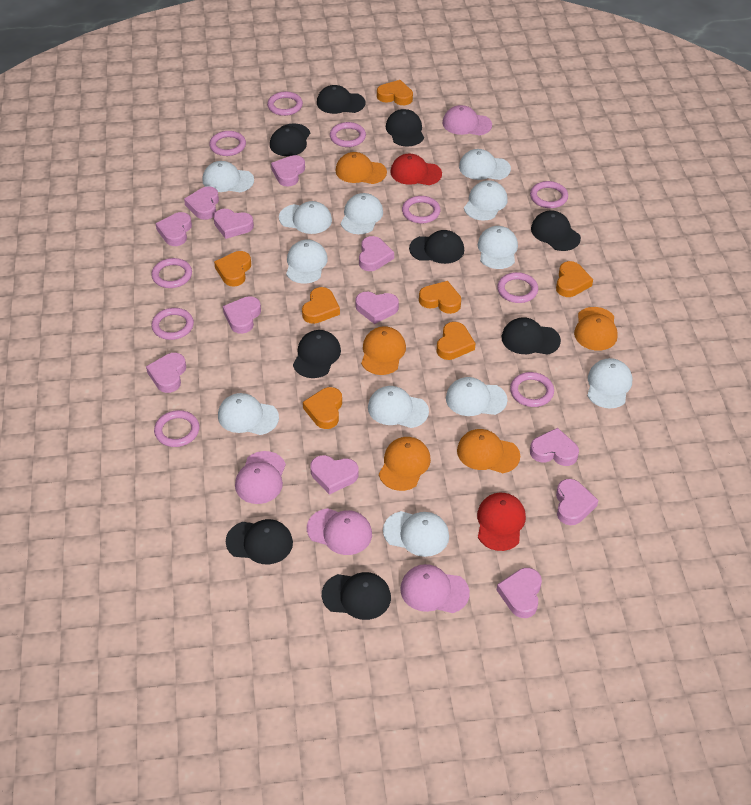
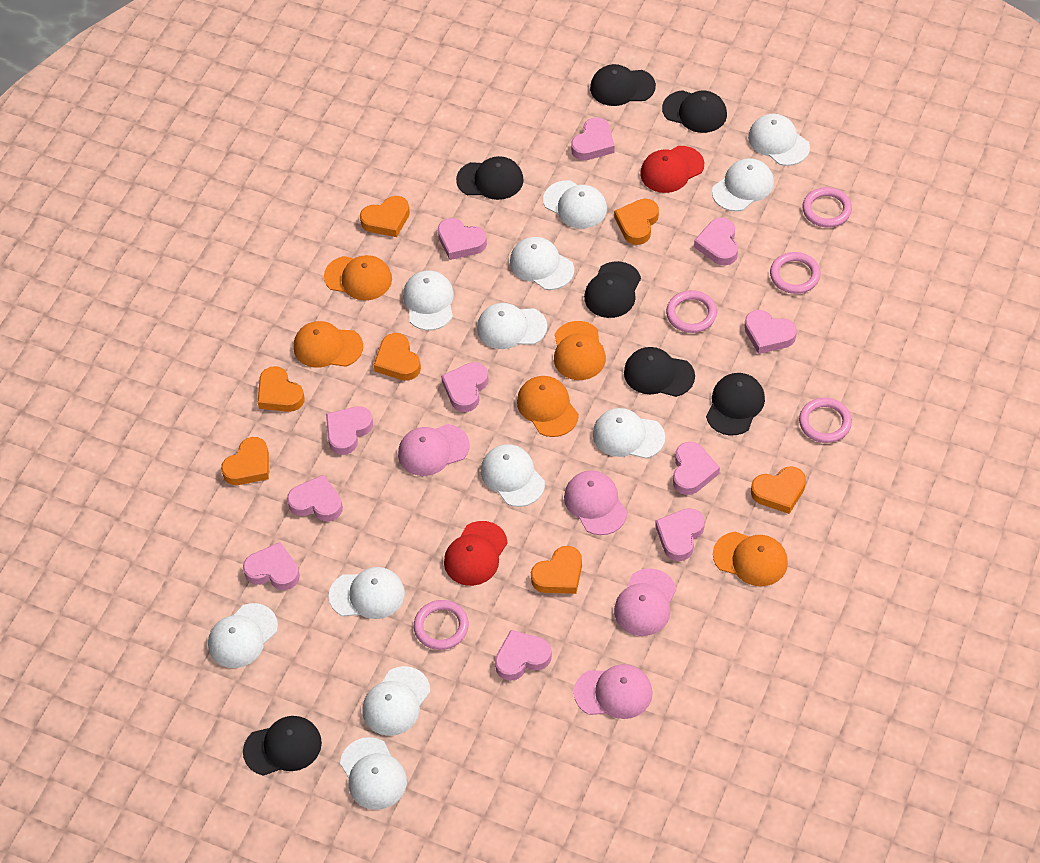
black cap: 9 -> 7
pink heart: 12 -> 11
pink ring: 10 -> 5

